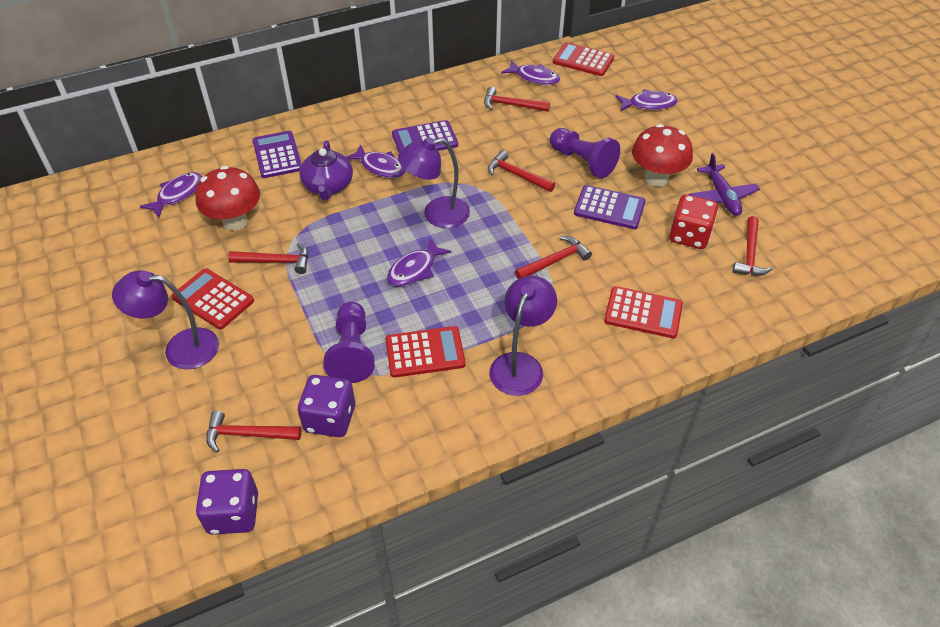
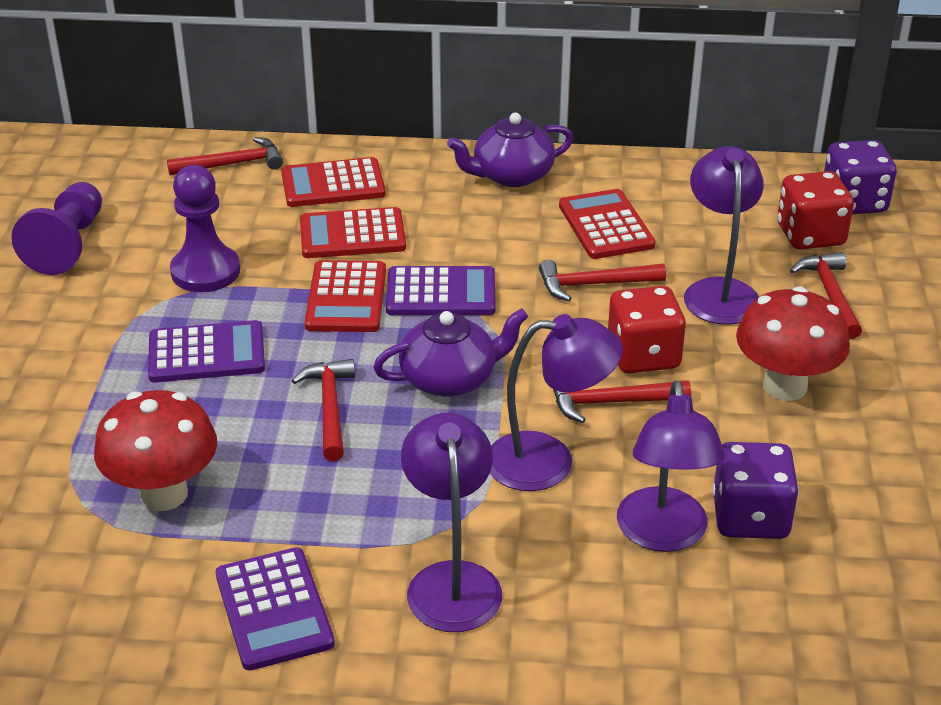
purple fish: 5 -> 0
purple lamp: 3 -> 4
purple plane: 1 -> 0
purple teapot: 1 -> 2
red dice: 1 -> 2
red hammer: 6 -> 5

